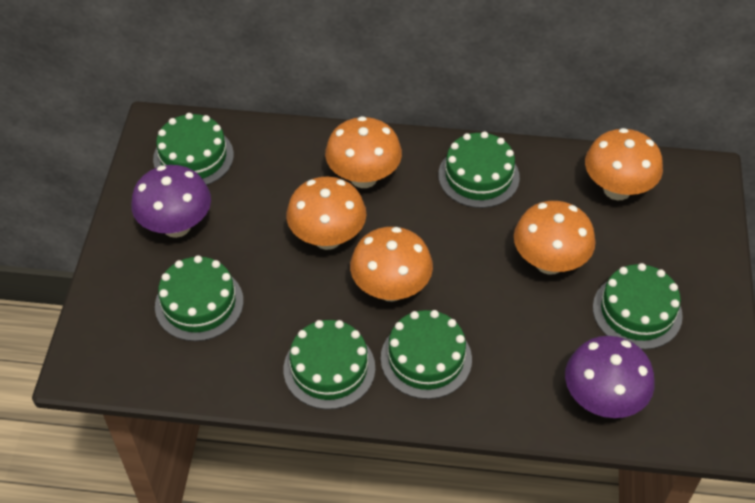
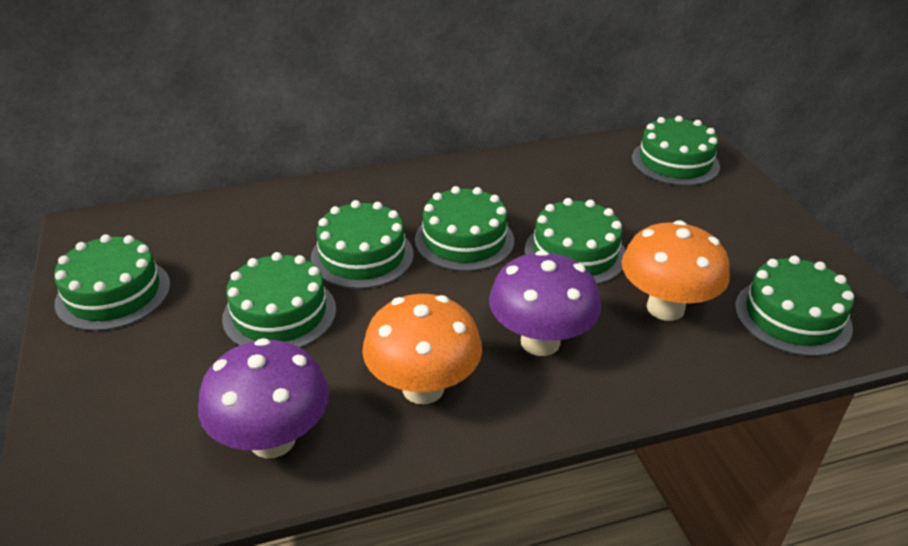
green cake: 6 -> 7
orange mushroom: 5 -> 2

